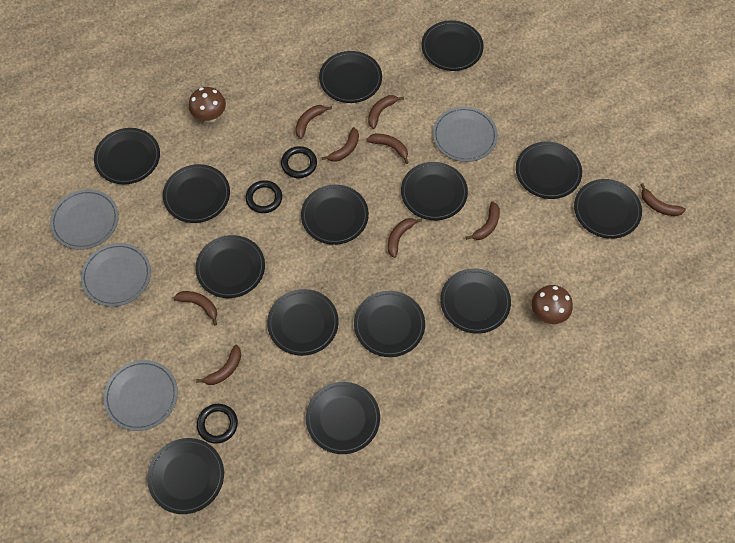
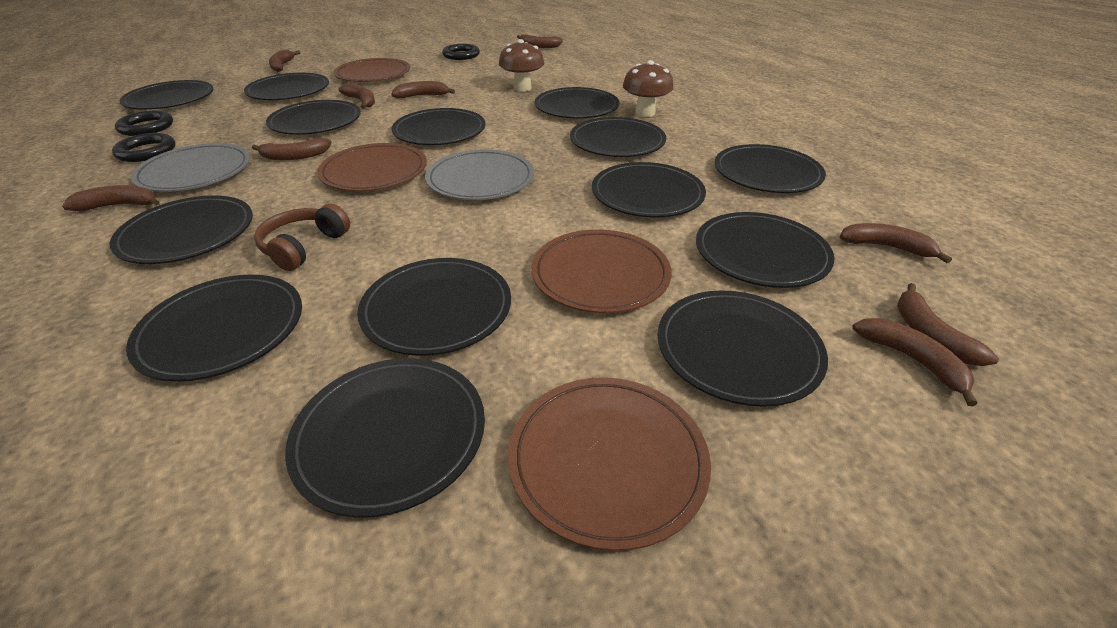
brown headphones: 0 -> 1
brown plate: 0 -> 4
grey plate: 4 -> 2

